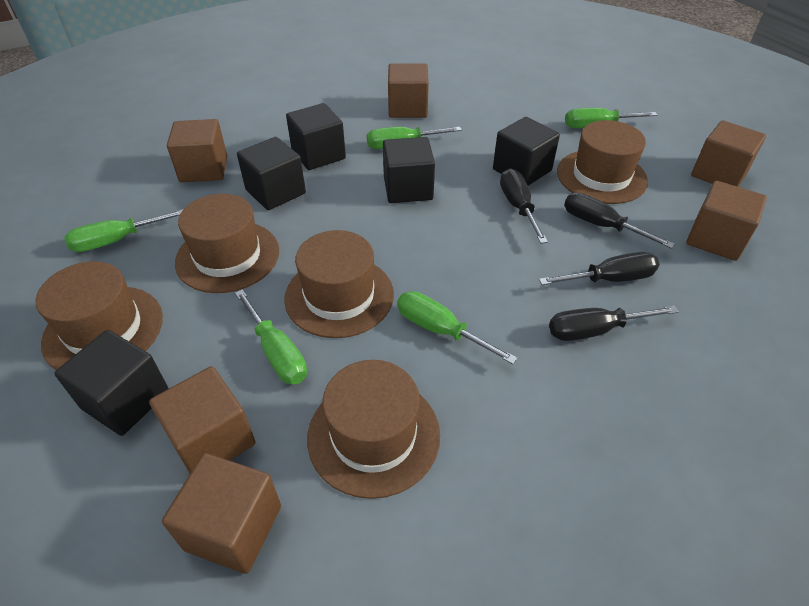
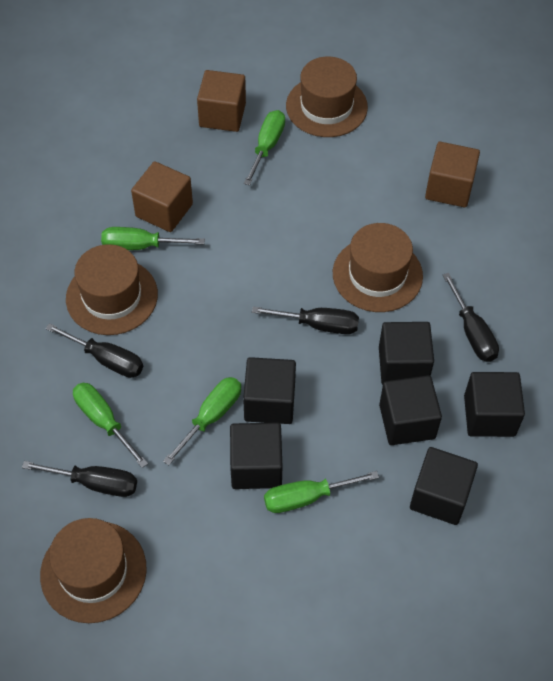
black cube: 5 -> 6
brown cube: 6 -> 3
brown hat: 5 -> 4

